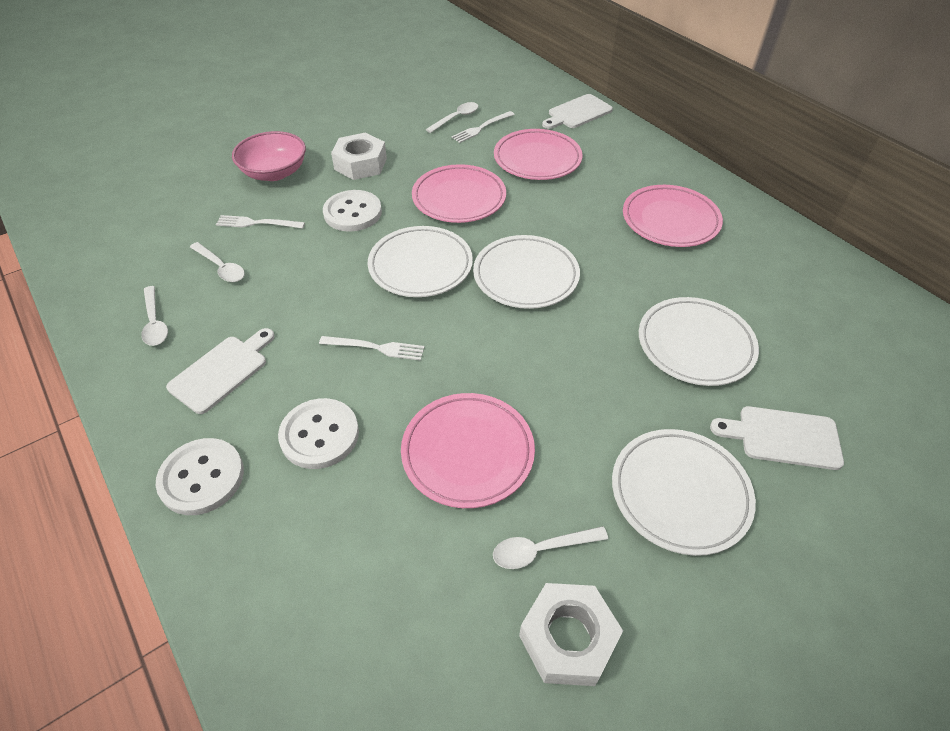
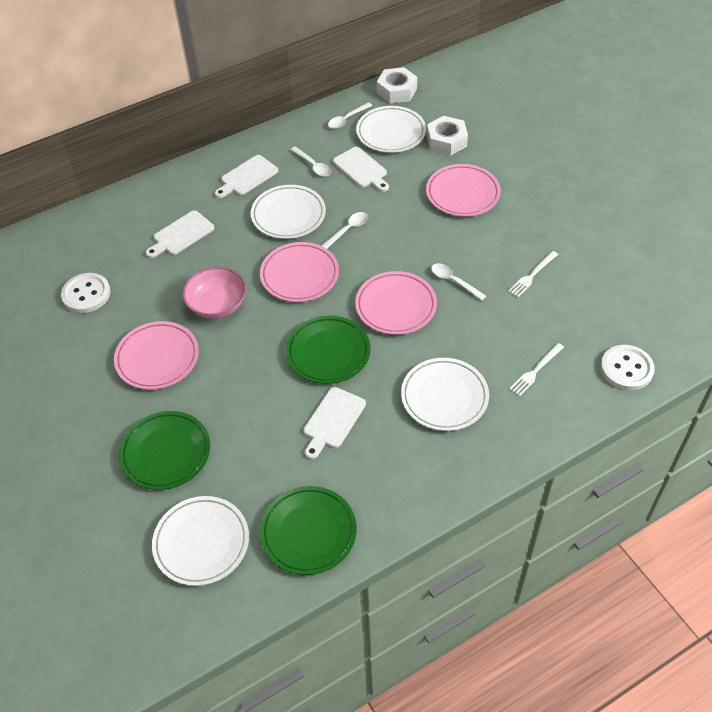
green plate: 0 -> 3
white button: 3 -> 2
white cutting board: 3 -> 4
white fork: 3 -> 2

